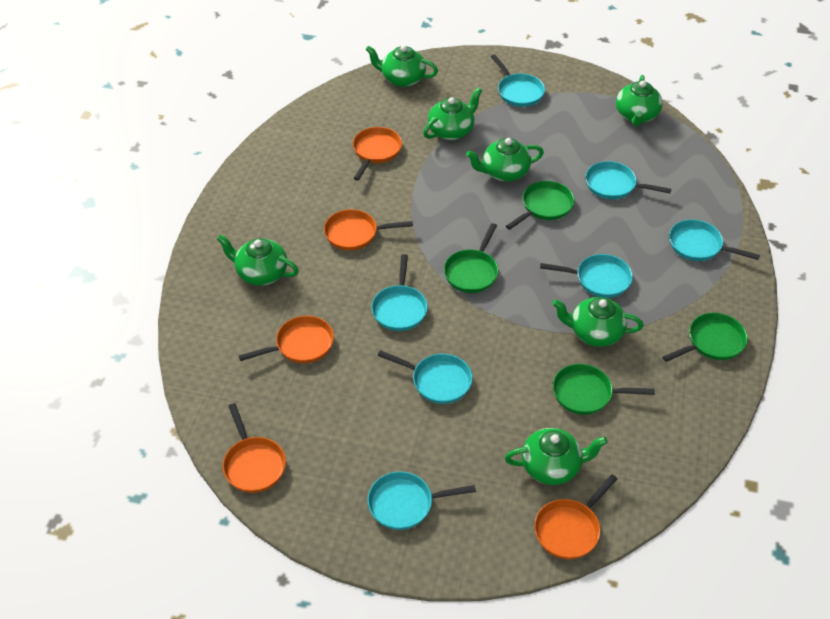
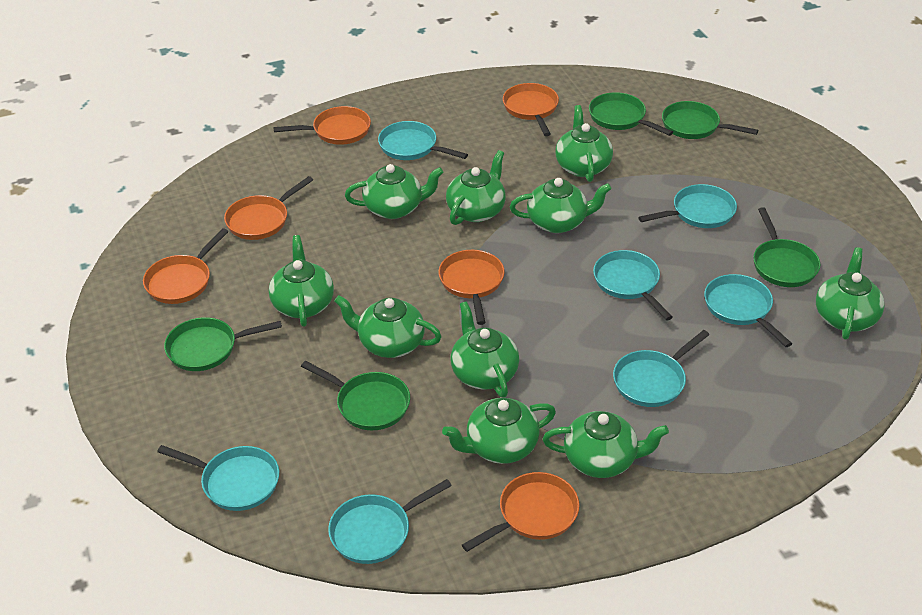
green pan: 4 -> 5
green teapot: 7 -> 10
orange pan: 5 -> 6

